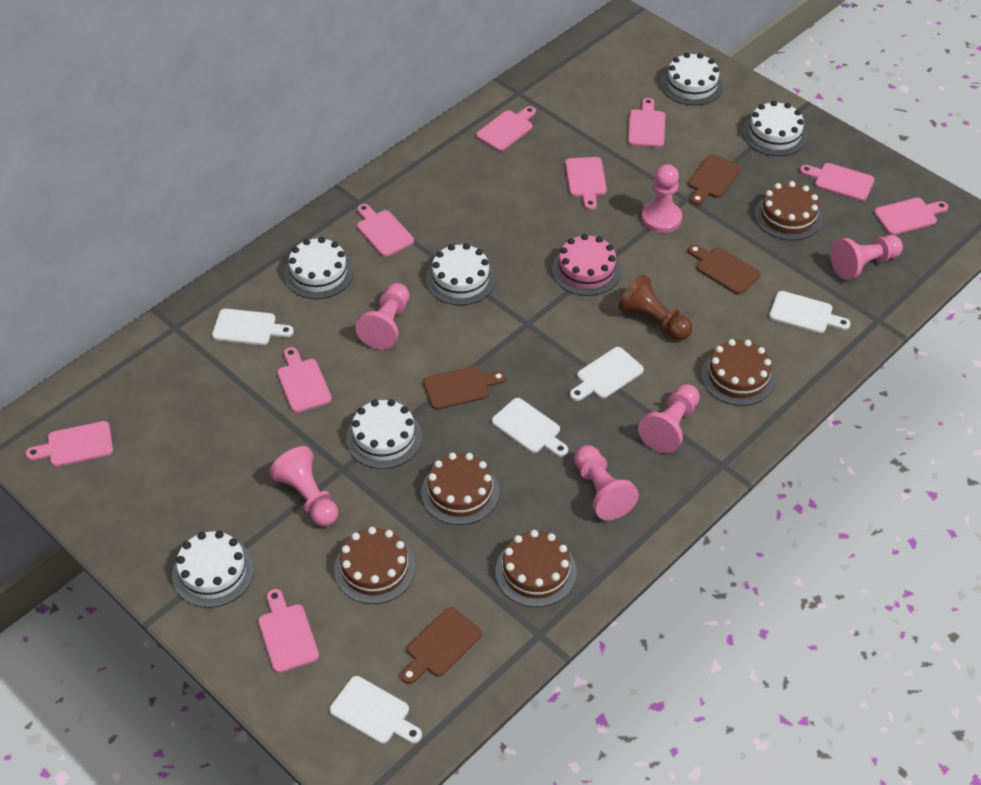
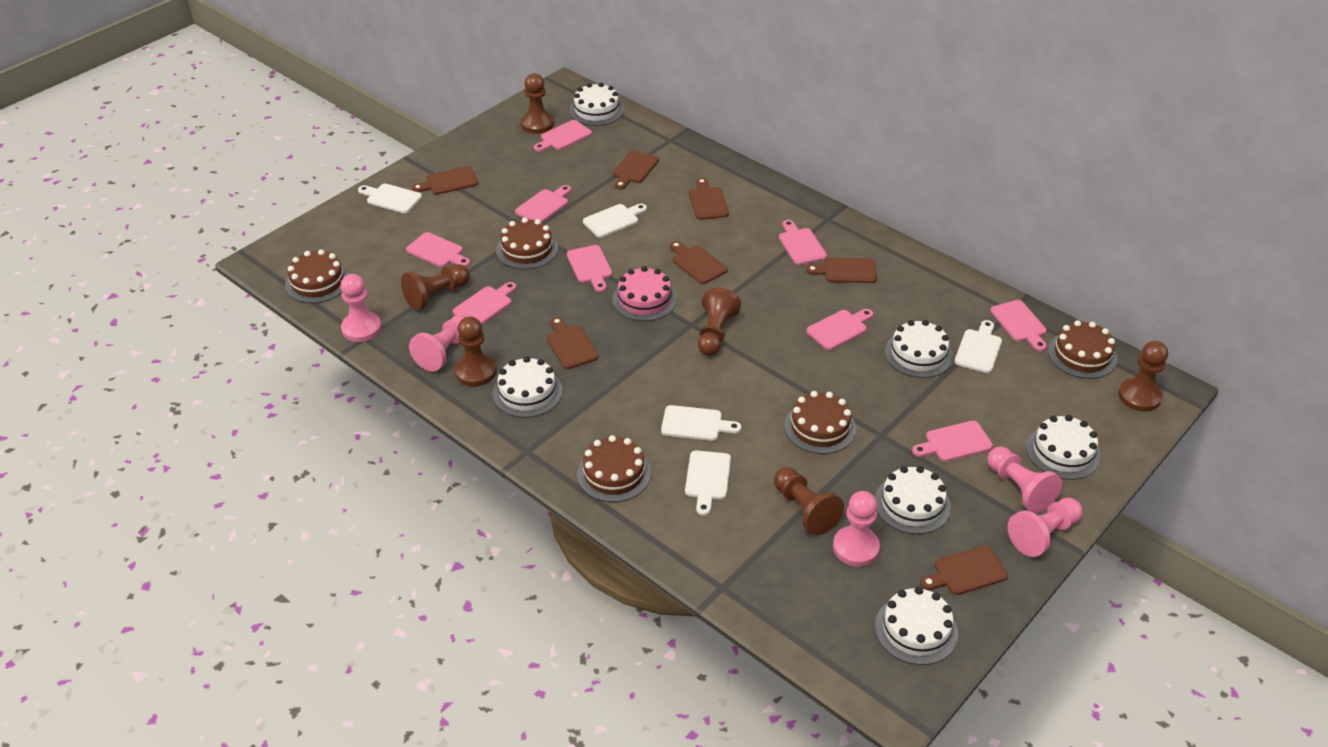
brown cutting board: 4 -> 7
brown pawn: 1 -> 6
pink pawn: 6 -> 5

